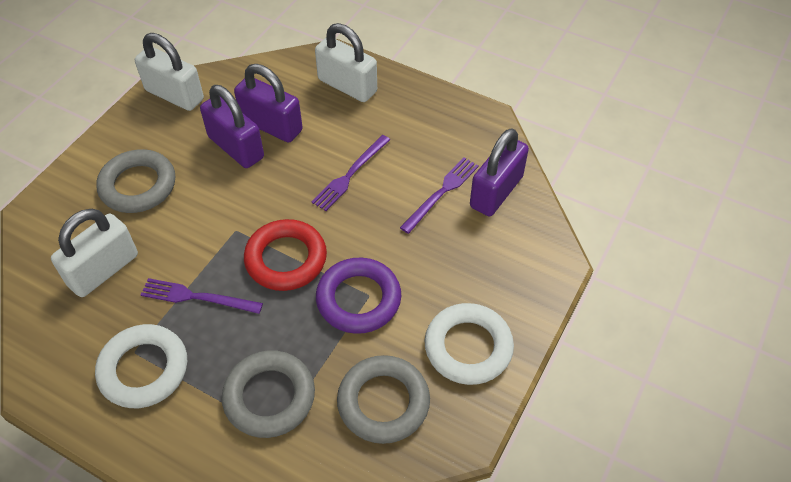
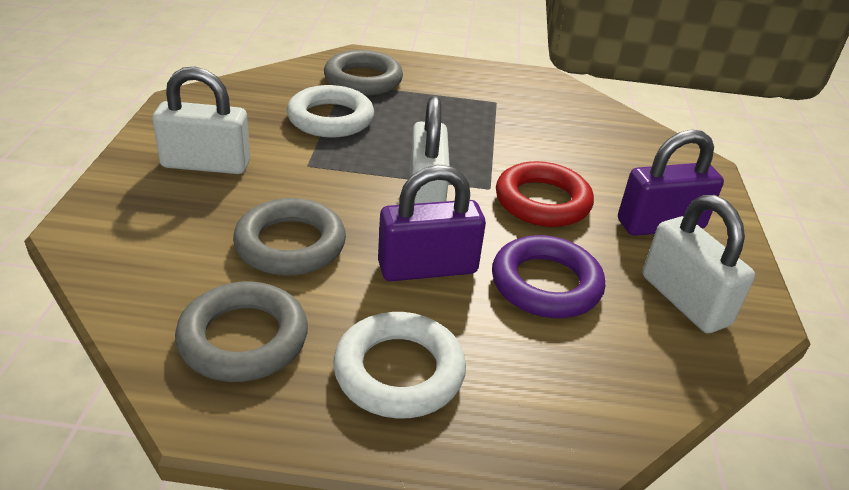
purple fork: 3 -> 0
purple padlock: 3 -> 2

